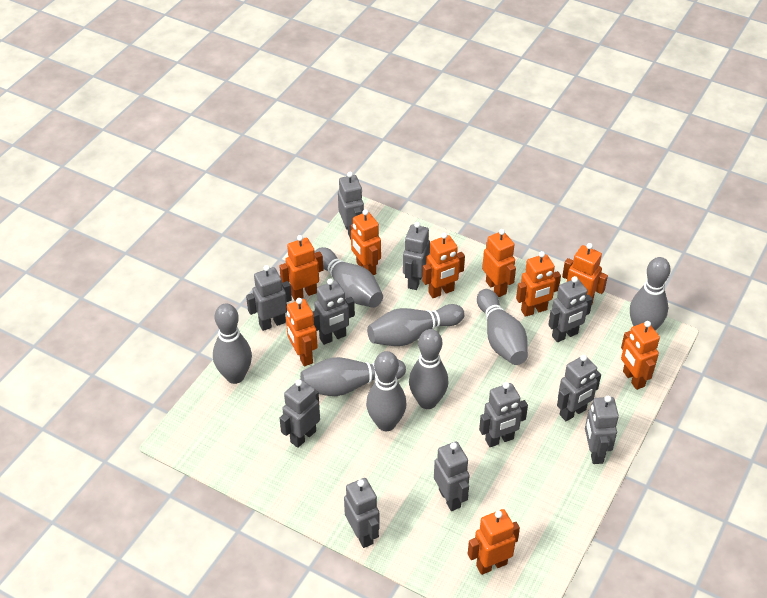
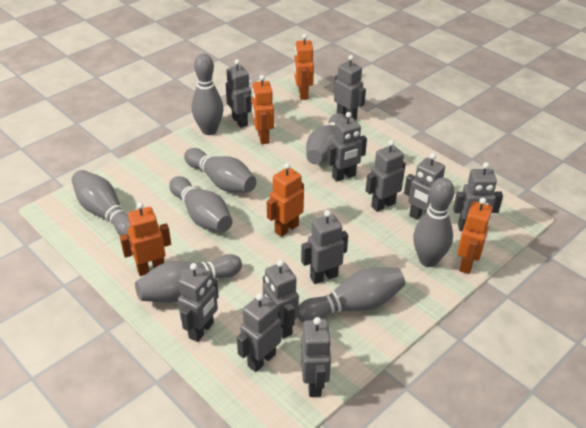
orange robot: 9 -> 5

